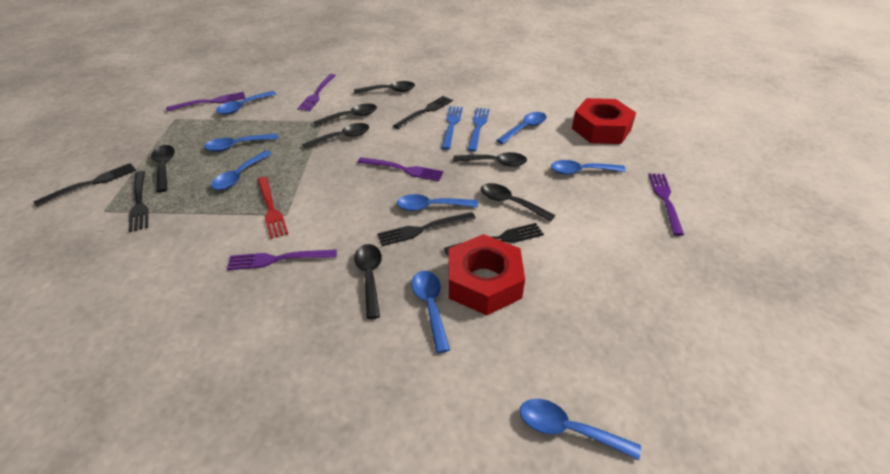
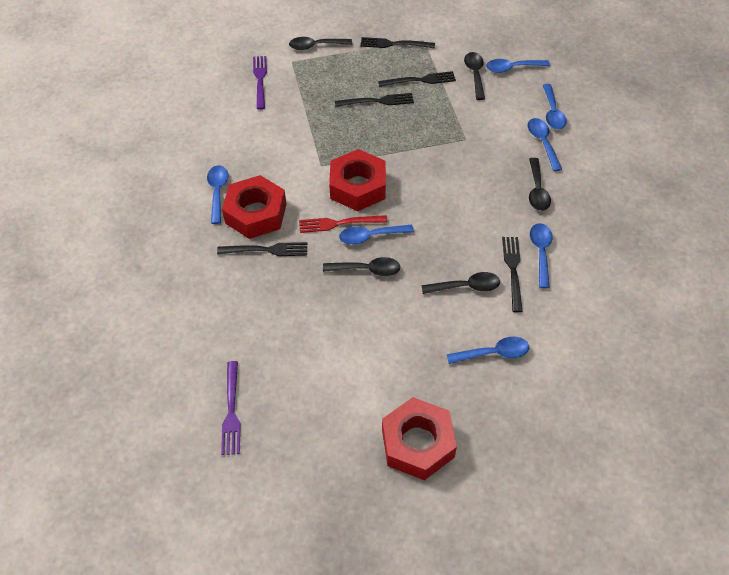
black spoon: 7 -> 5
blue fork: 2 -> 0
blue spoon: 8 -> 7
purple fork: 5 -> 2
red nut: 2 -> 3

